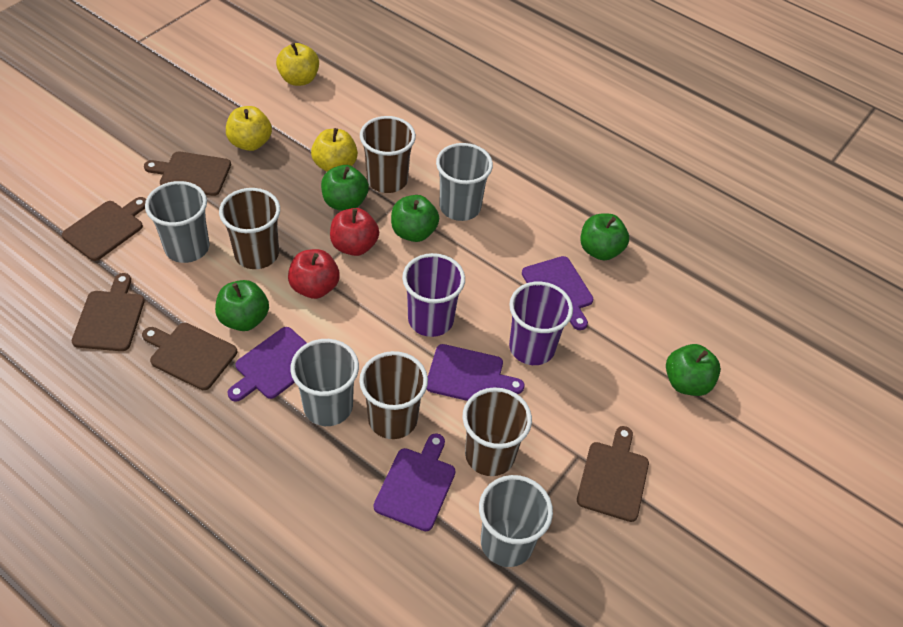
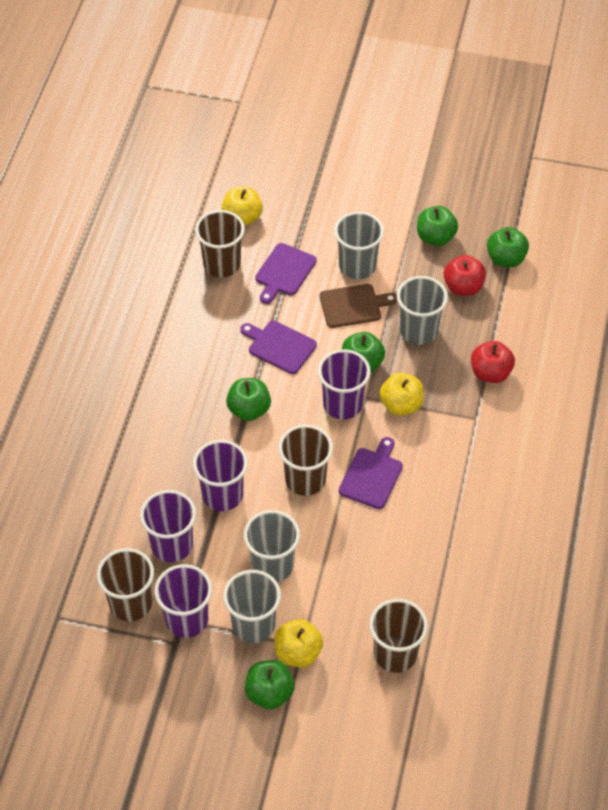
brown cutting board: 5 -> 1
purple cup: 2 -> 4
purple cutting board: 4 -> 3

